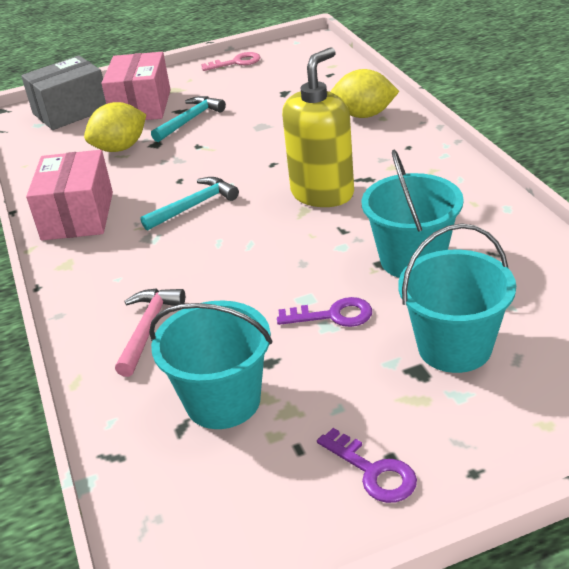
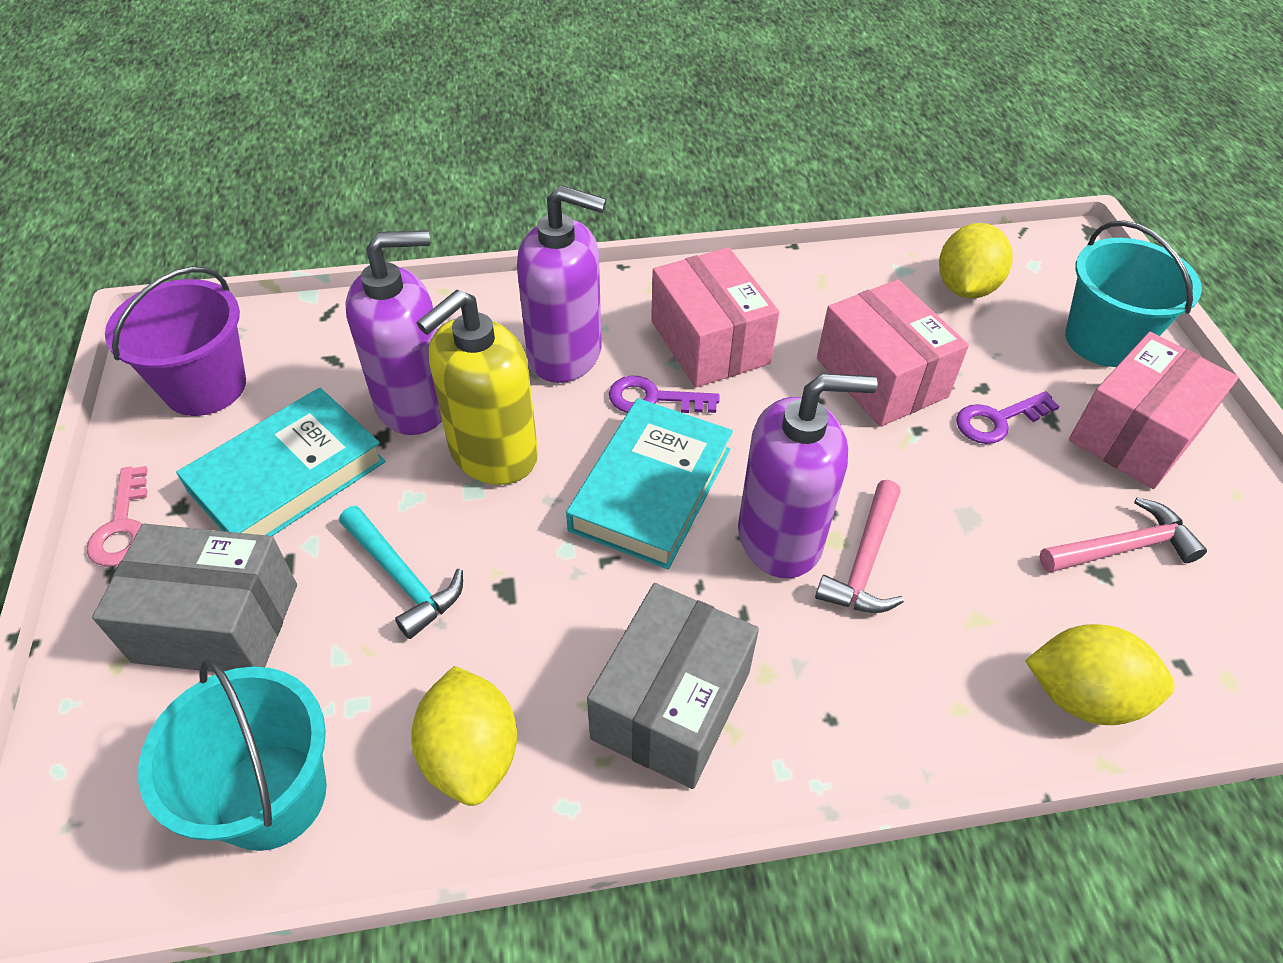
grey box: 1 -> 2
pink box: 2 -> 3
pink hammer: 1 -> 2
purple bucket: 0 -> 1
purple soap dispenser: 0 -> 3
turquoise book: 0 -> 2
turquoise bucket: 3 -> 2
turquoise hammer: 2 -> 1
yellow lemon: 2 -> 3

